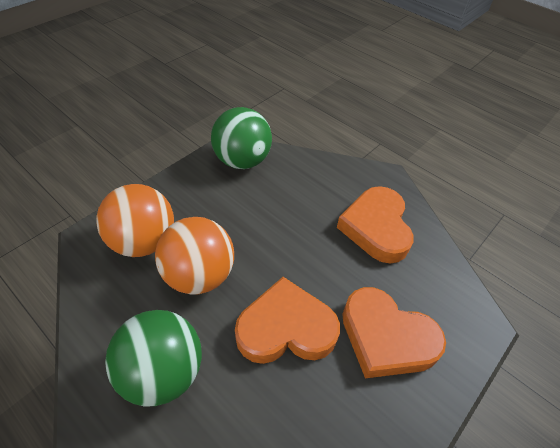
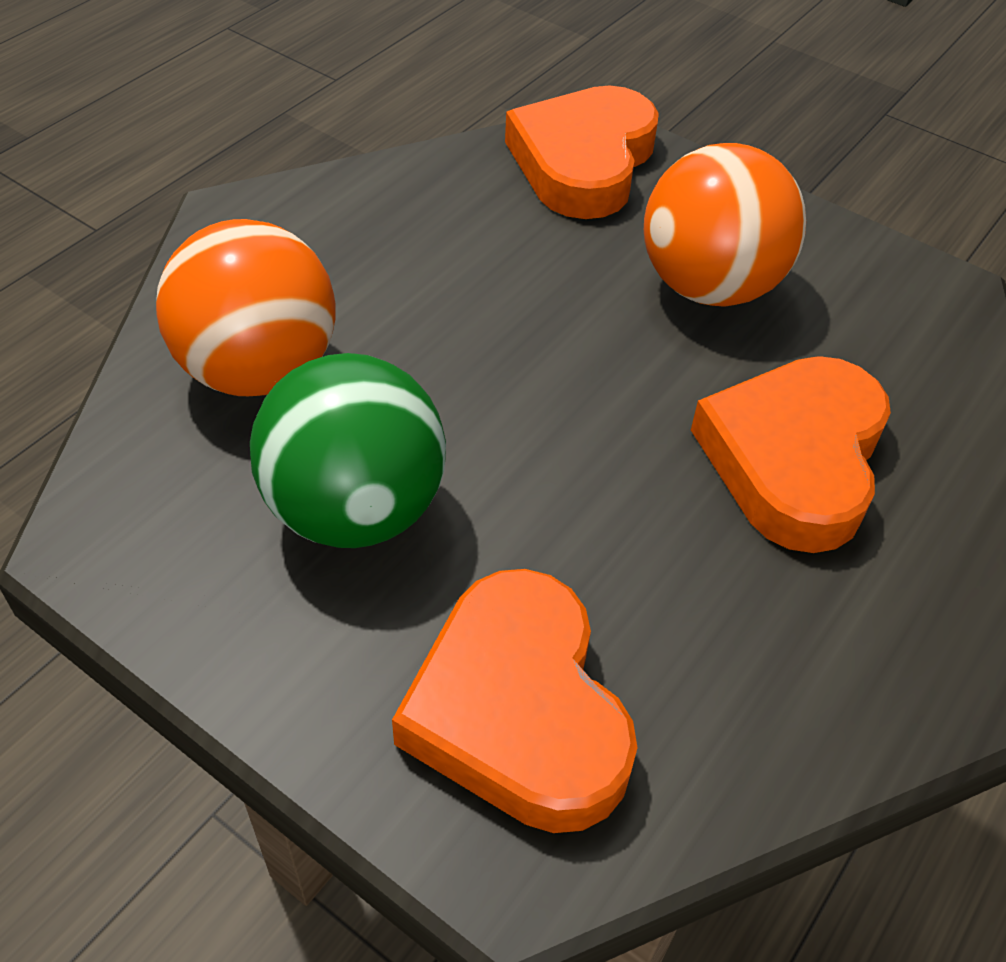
green ball: 2 -> 1

